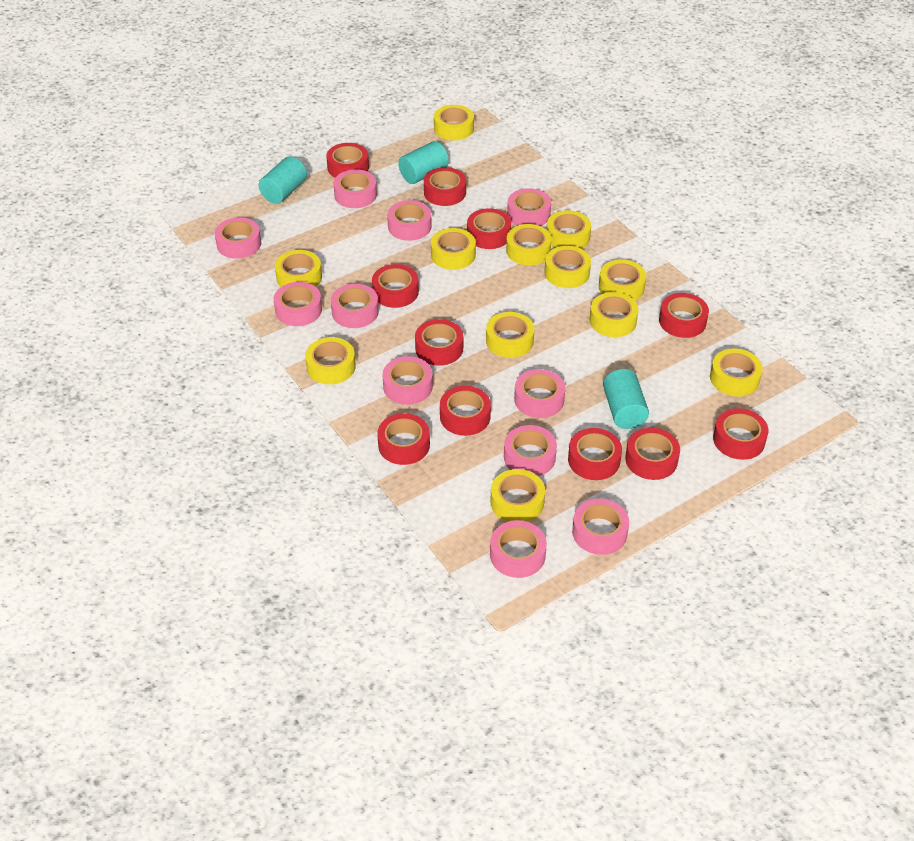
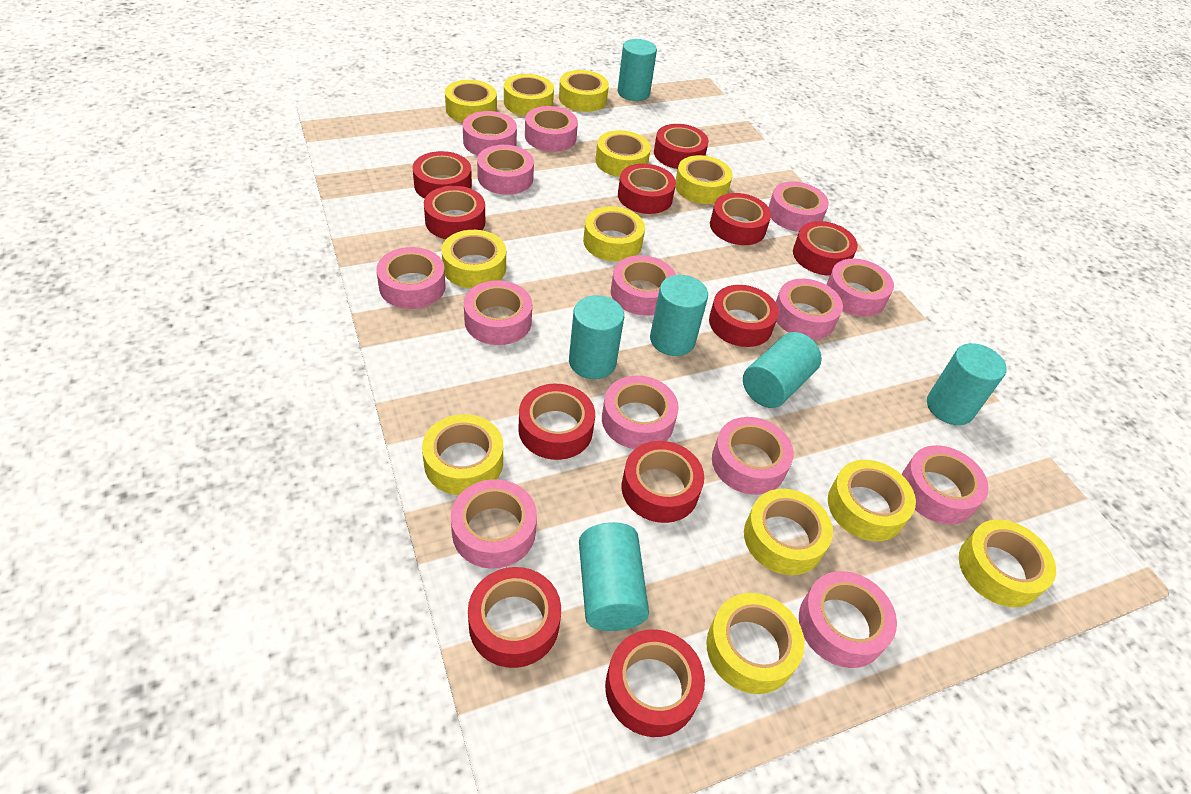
pink tape: 11 -> 14
turquoise cylinder: 3 -> 6

